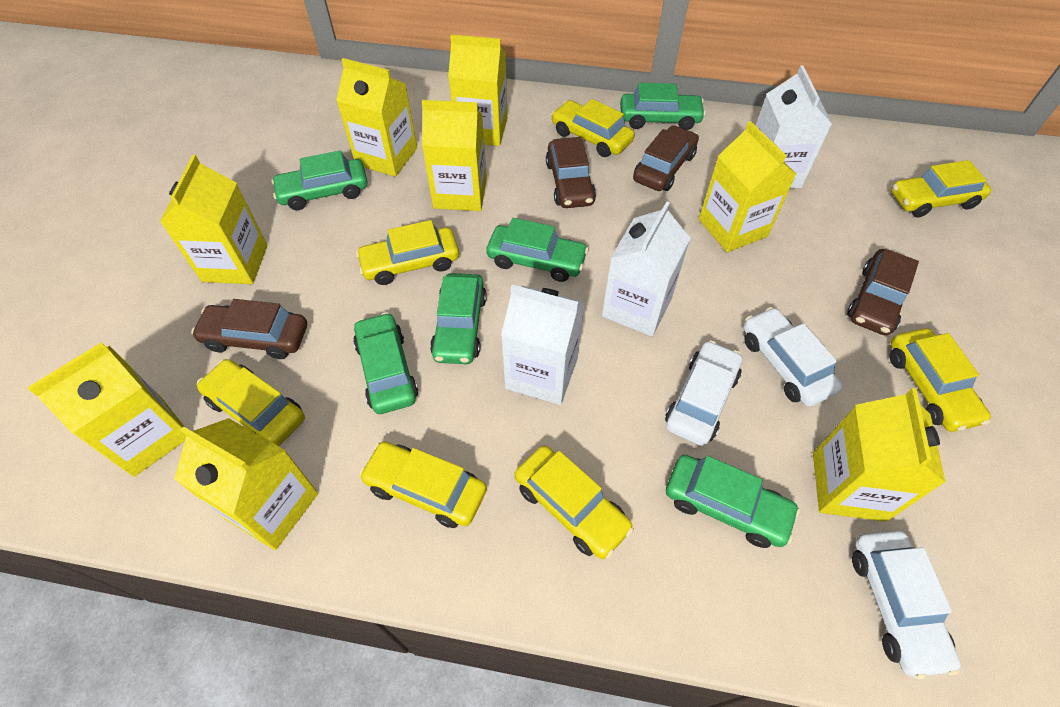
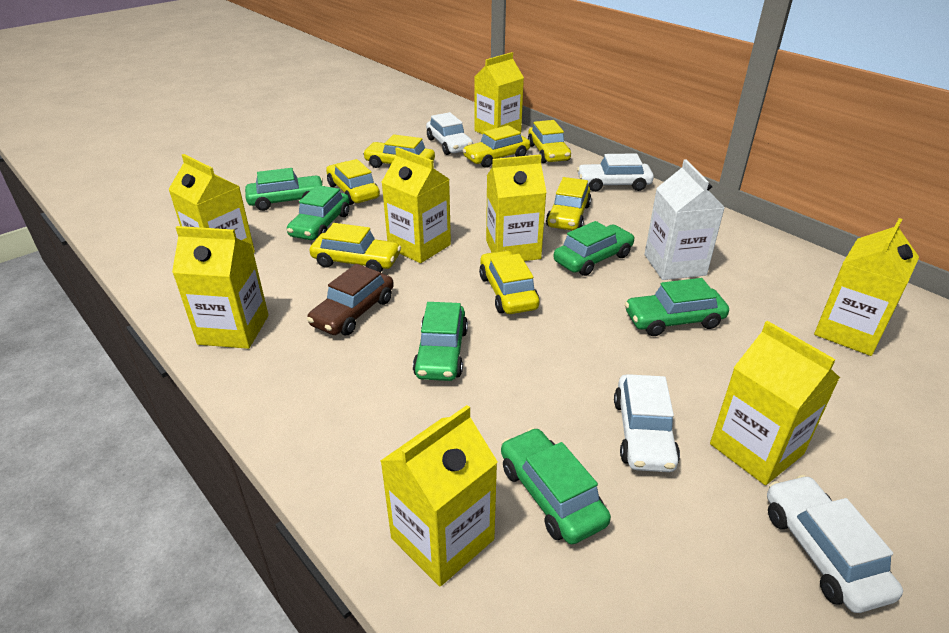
brown car: 4 -> 1
white car: 3 -> 4
white carton: 3 -> 1

